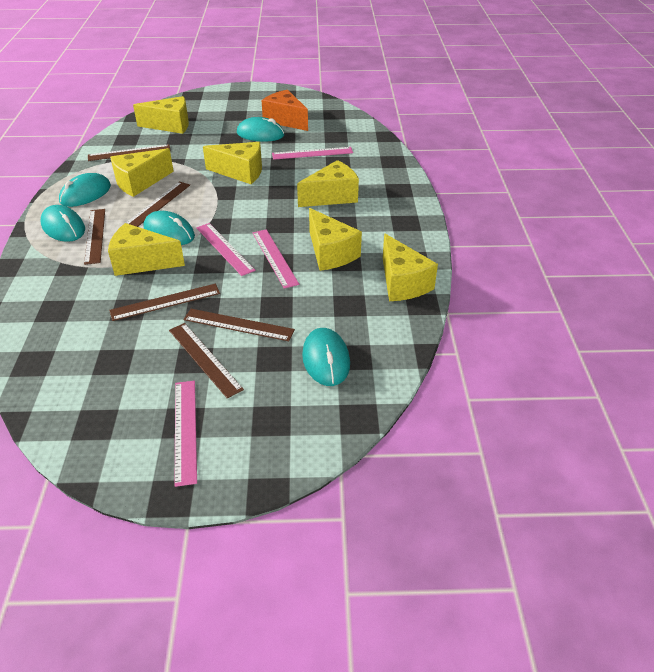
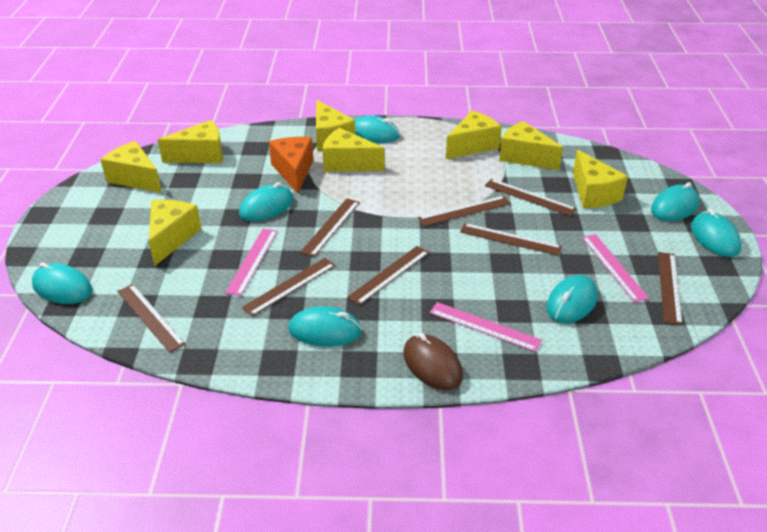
brown mouse: 0 -> 1
brown ruler: 6 -> 8
pink ruler: 4 -> 3
turquoise mouse: 5 -> 7
yellow cheese: 7 -> 8

